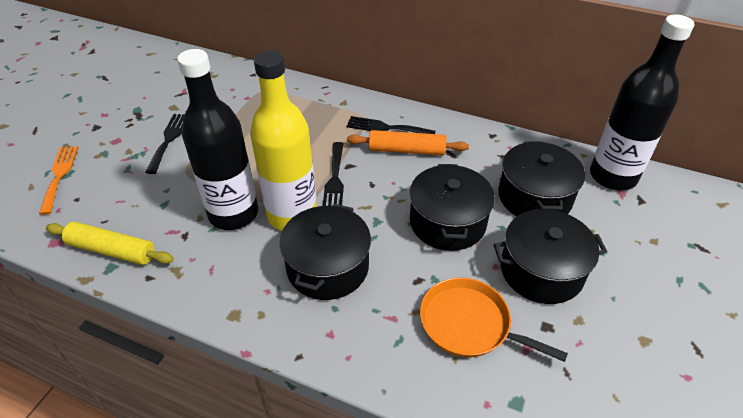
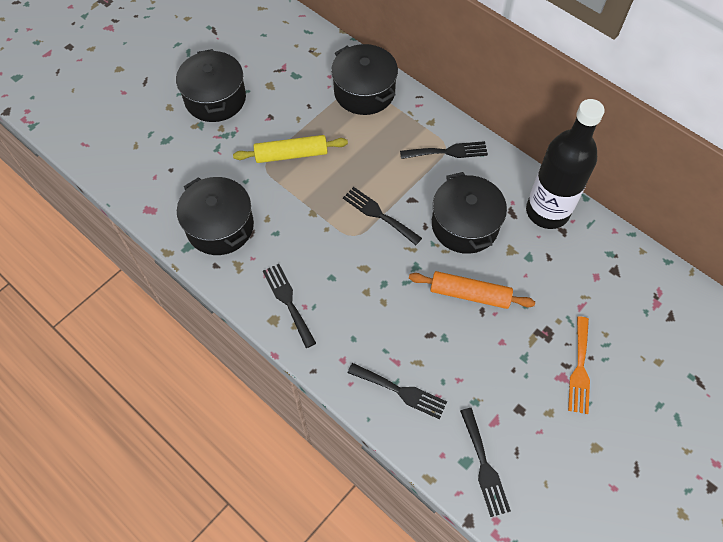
black bottle: 2 -> 1
black fork: 3 -> 5
orange pan: 1 -> 0
yellow bottle: 1 -> 0

